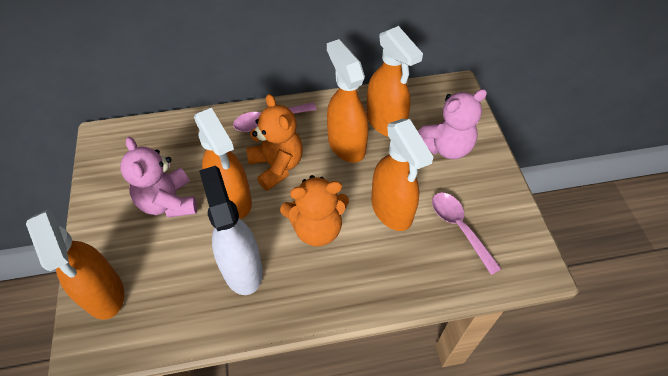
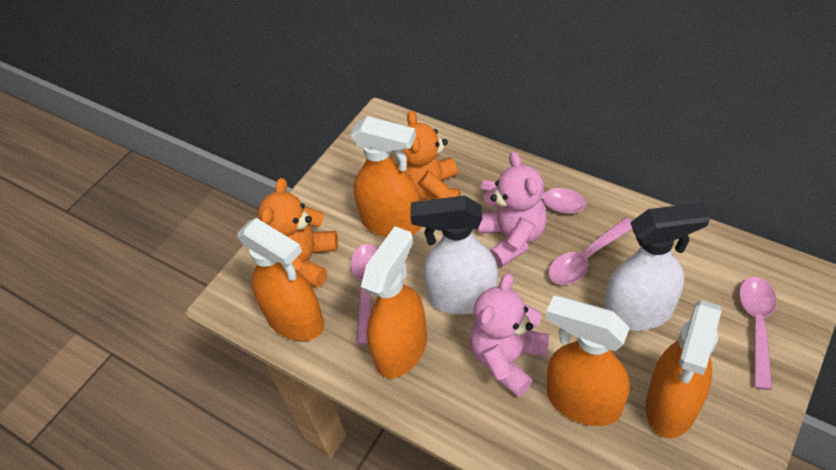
pink spoon: 2 -> 4
white spray bottle: 1 -> 2

